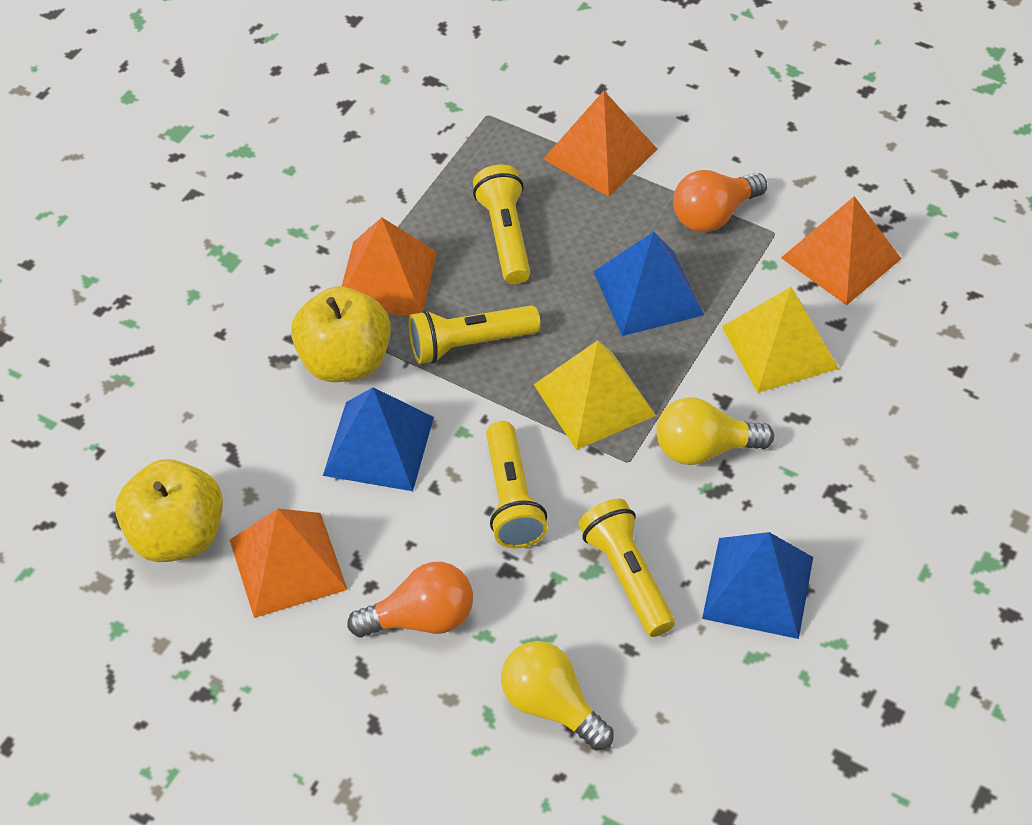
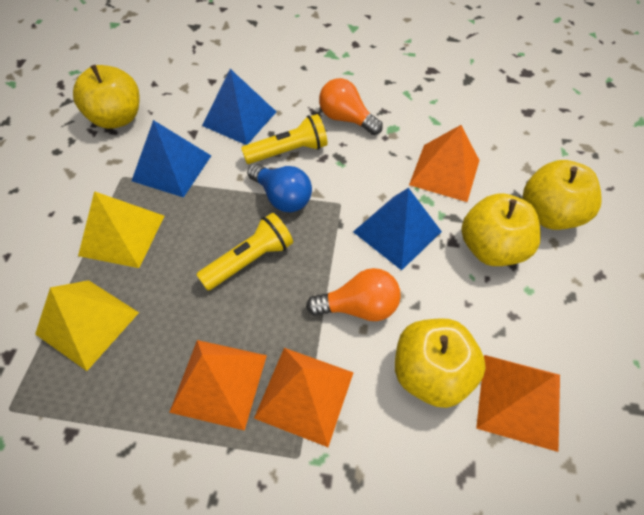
blue light bulb: 0 -> 1
yellow apple: 2 -> 4
yellow flashlight: 4 -> 2
yellow light bulb: 2 -> 0

